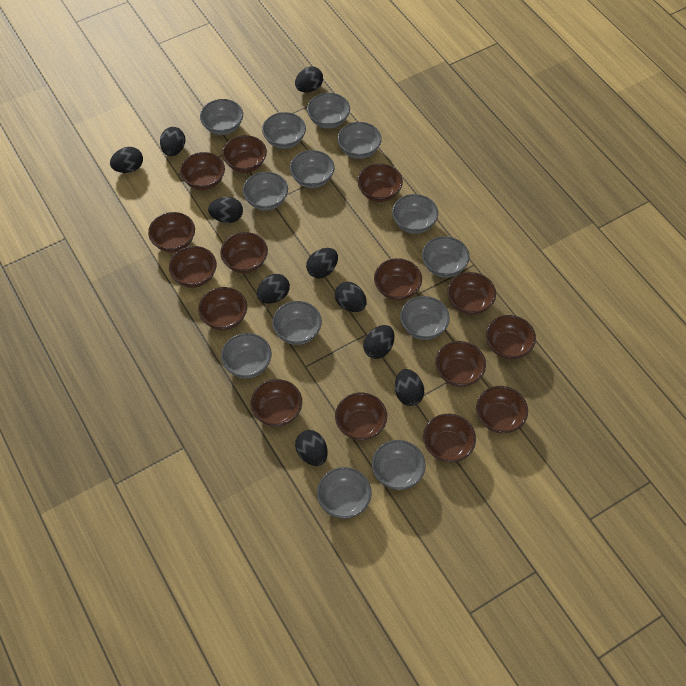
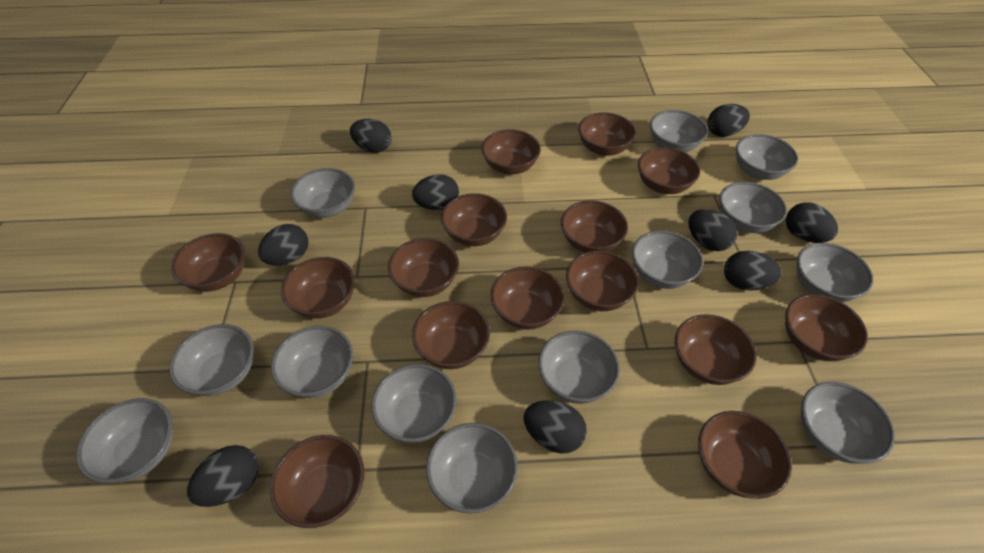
black egg: 10 -> 9

